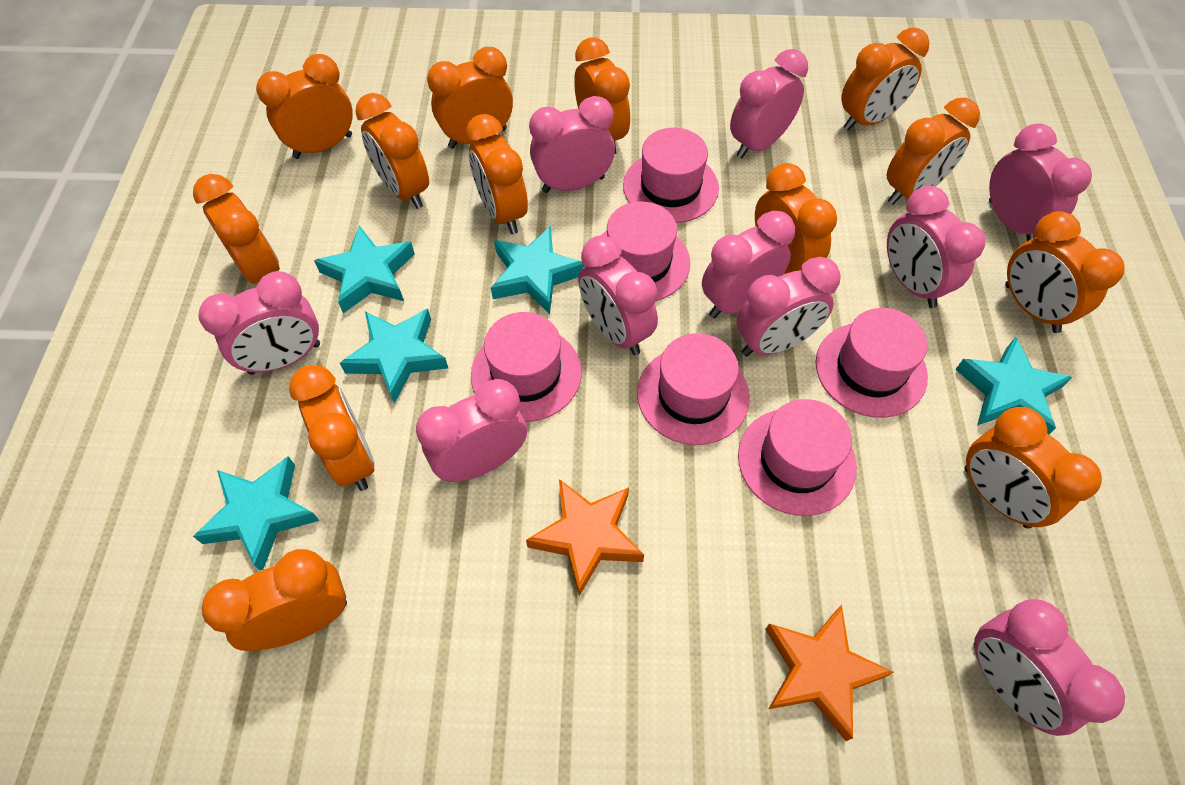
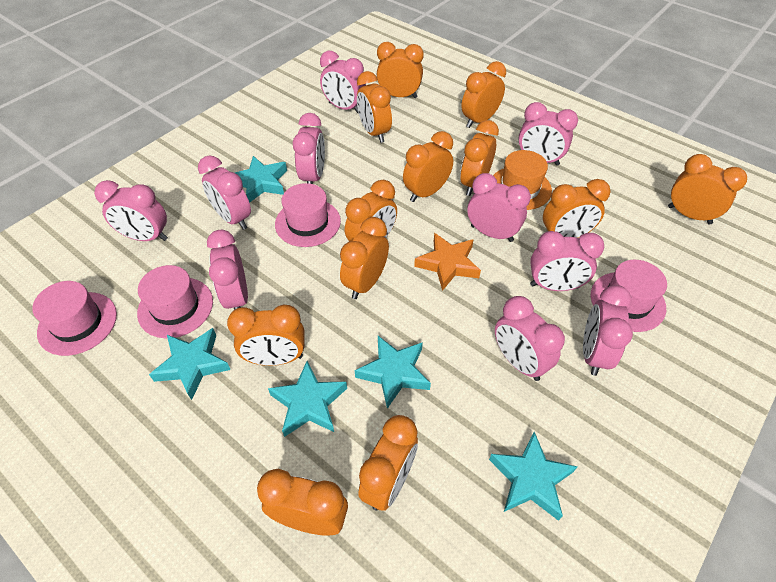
orange clock: 13 -> 12
orange hat: 0 -> 1
orange star: 2 -> 1
pink hat: 6 -> 4

